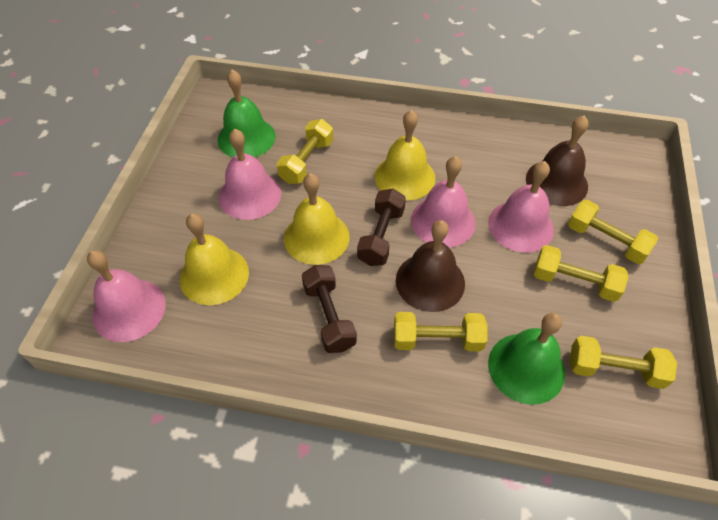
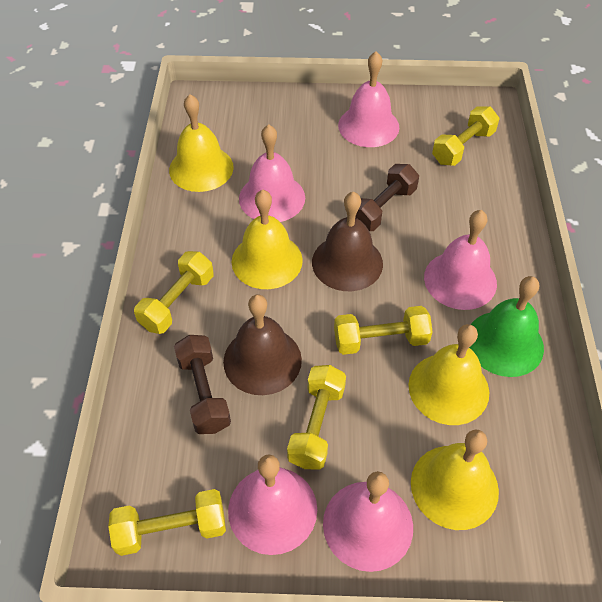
green bell: 2 -> 1
pink bell: 4 -> 5
yellow bell: 3 -> 4

